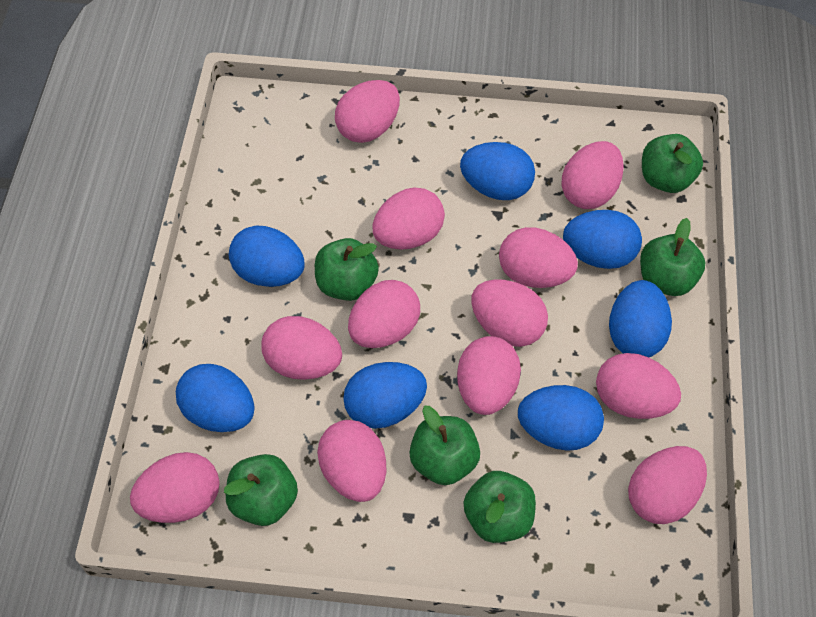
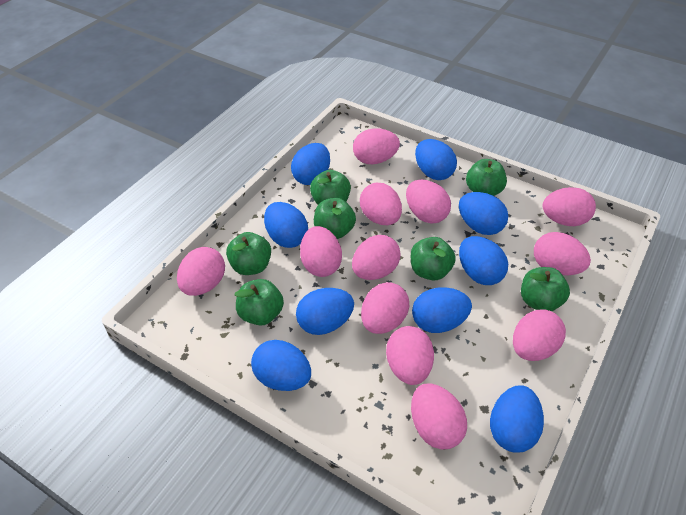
blue egg: 7 -> 9
green apple: 6 -> 7

